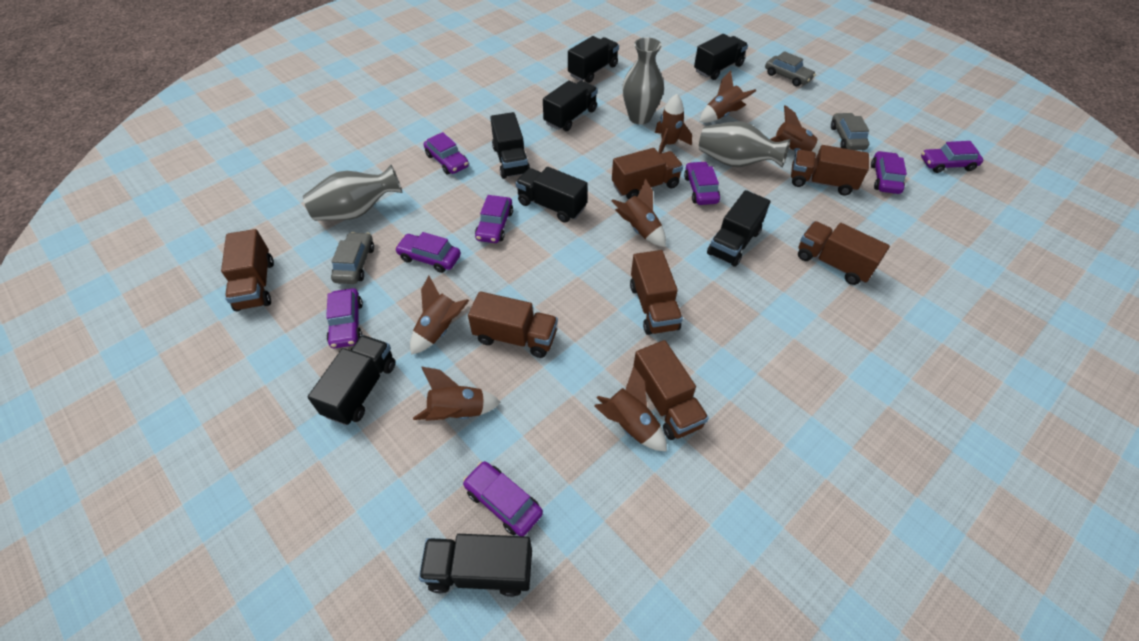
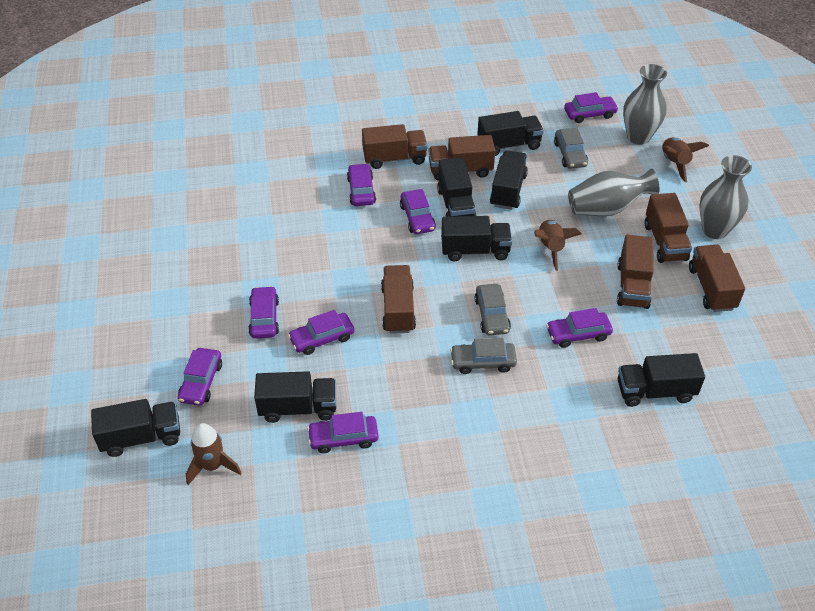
black truck: 8 -> 7
brown rocket: 7 -> 3
brown truck: 7 -> 6

